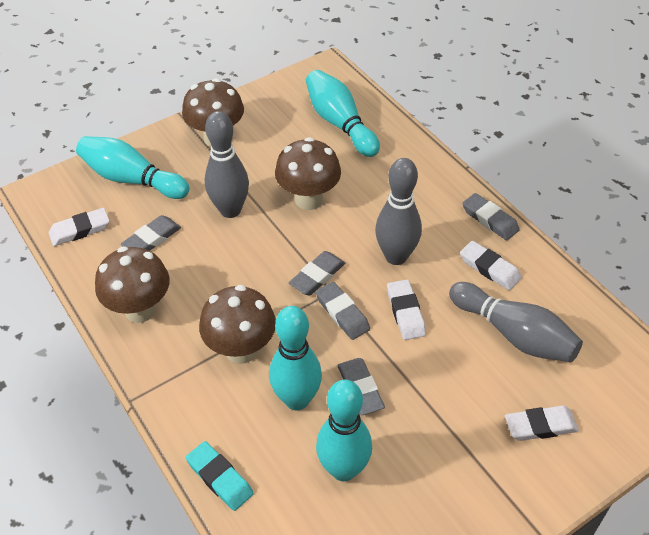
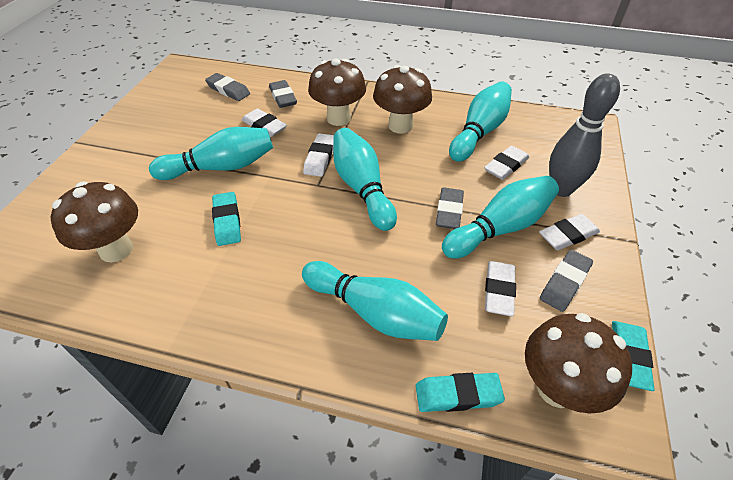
grey bowling pin: 3 -> 1
grey eraser: 5 -> 4
turquoise bowling pin: 4 -> 5
turquoise eraser: 1 -> 3
white eraser: 4 -> 5

